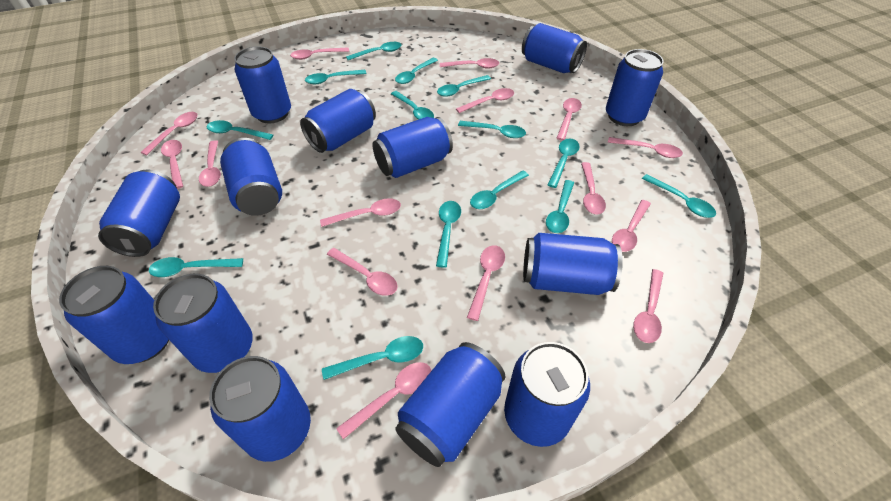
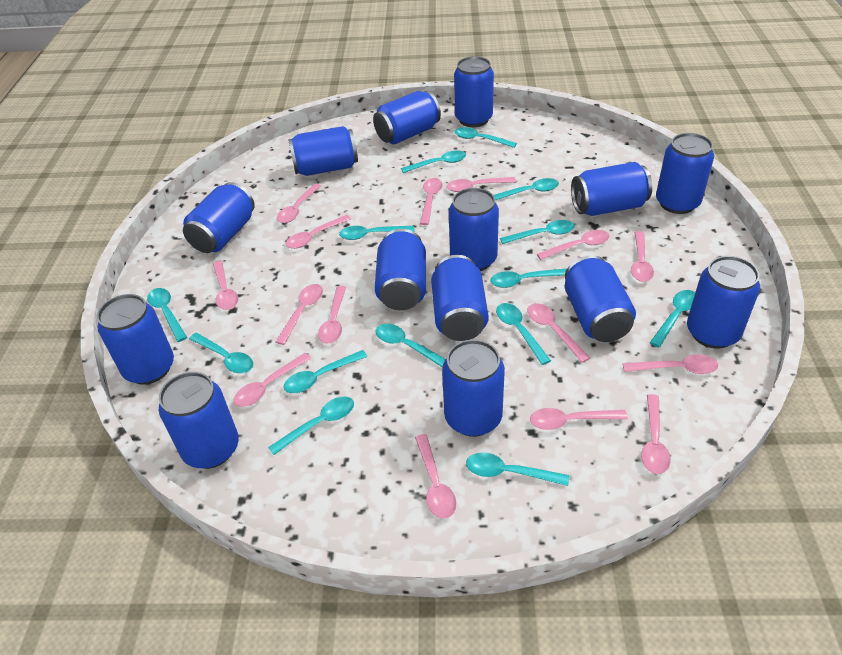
blue can: 13 -> 14

